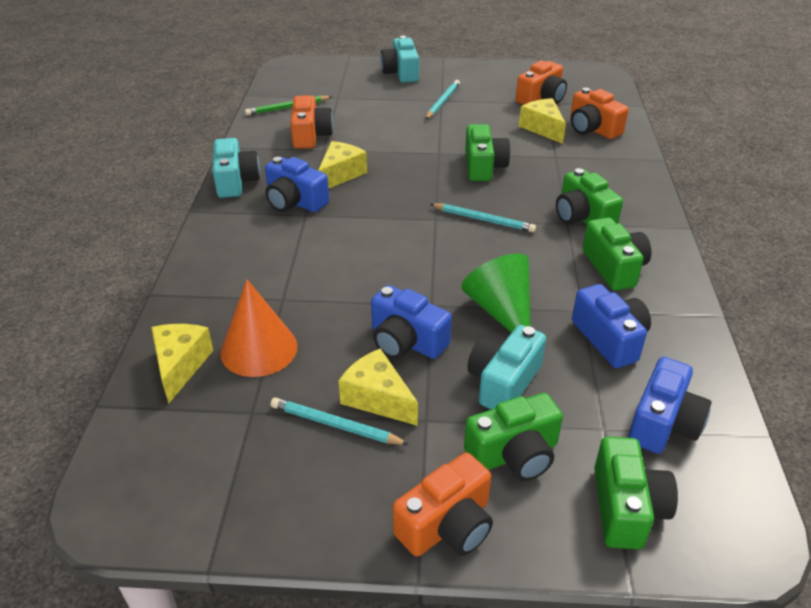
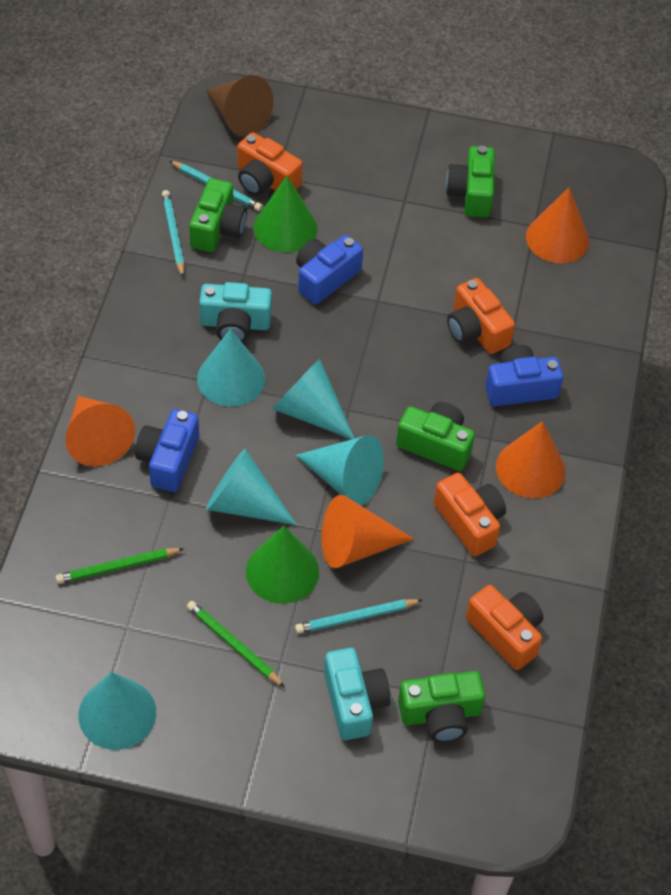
blue camera: 4 -> 3
brown cone: 0 -> 1
green camera: 5 -> 4
green cone: 1 -> 2
green pencil: 1 -> 2
orange cone: 1 -> 4
turquoise camera: 3 -> 2
turquoise cone: 0 -> 5
yellow cheese: 4 -> 0

